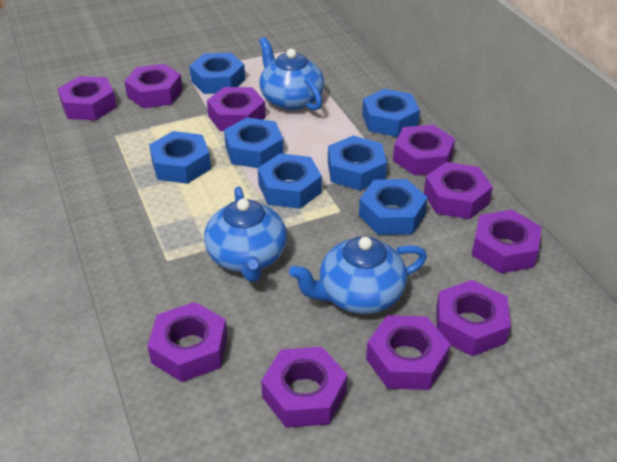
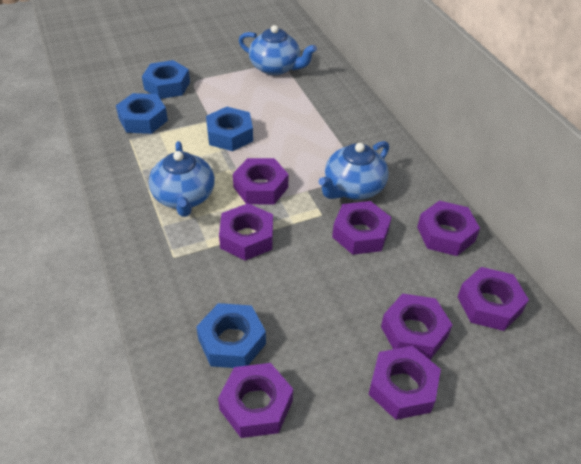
blue nut: 7 -> 4
purple nut: 10 -> 8

